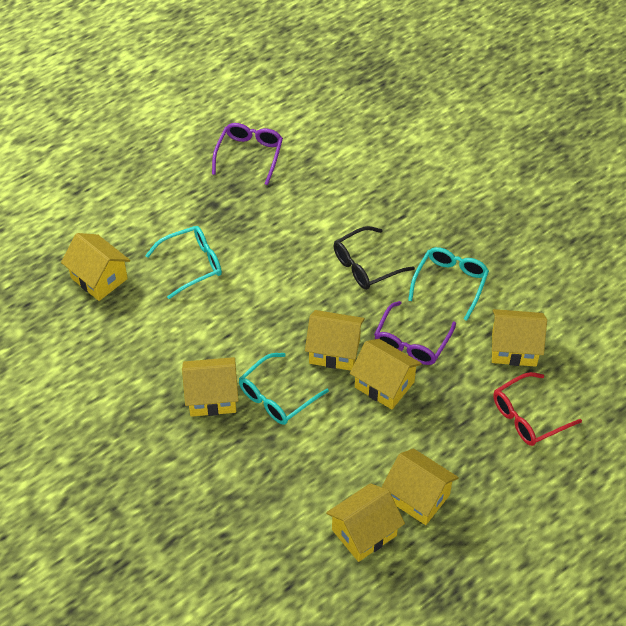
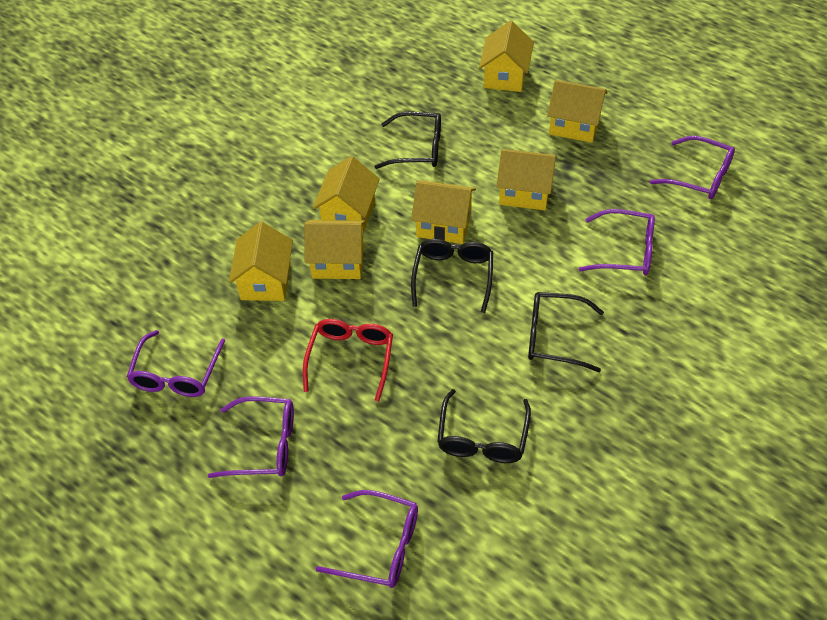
black glasses: 1 -> 4
purple glasses: 2 -> 5
turquoise glasses: 3 -> 0

